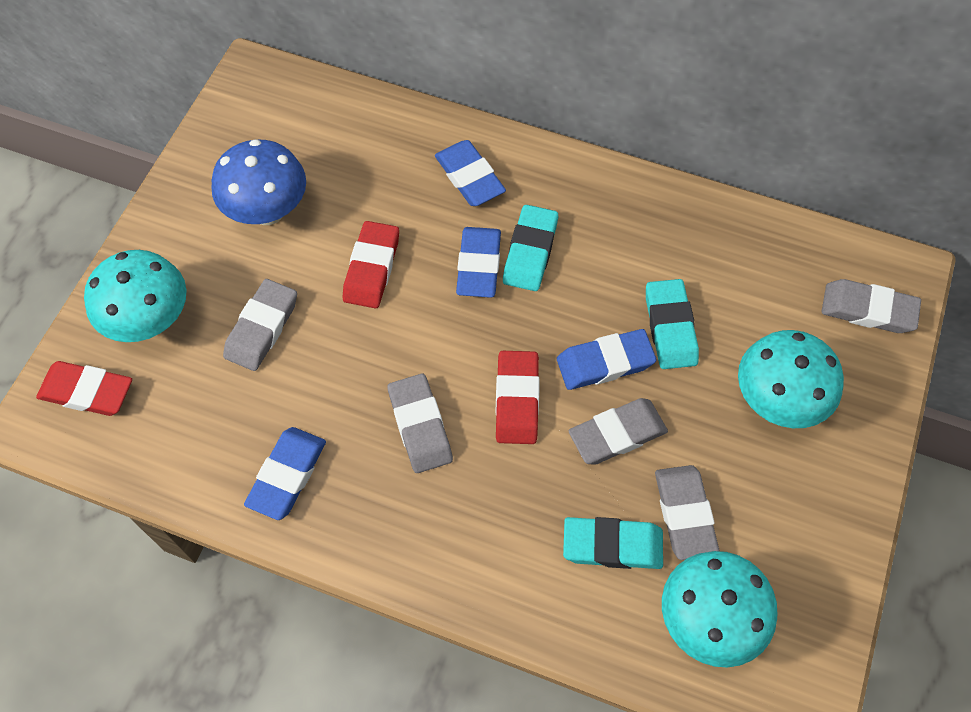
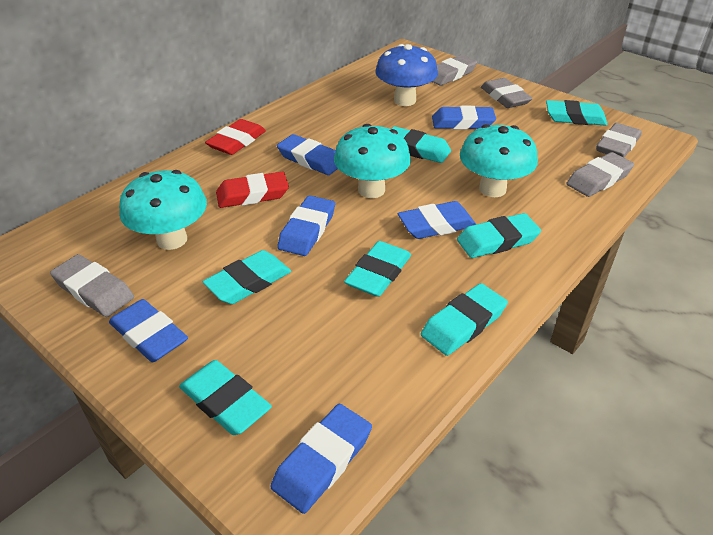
blue eraser: 4 -> 6
red eraser: 3 -> 2
turquoise eraser: 3 -> 7

